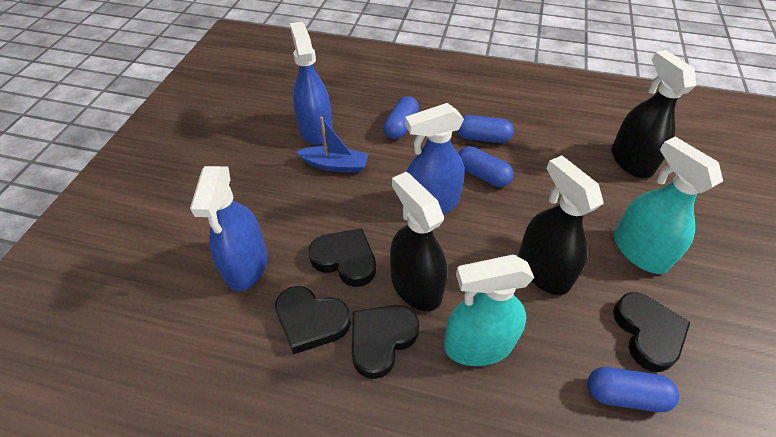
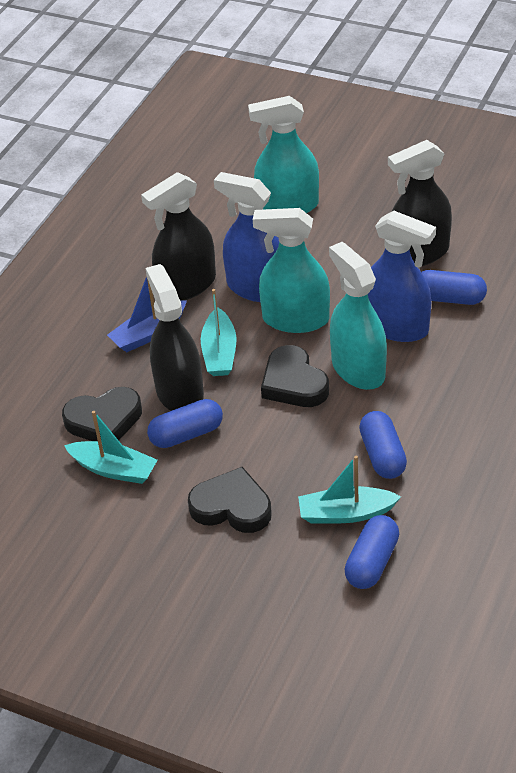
black heart: 4 -> 3
blue spray bottle: 3 -> 2
turquoise boat: 0 -> 3
turquoise spray bottle: 2 -> 3

